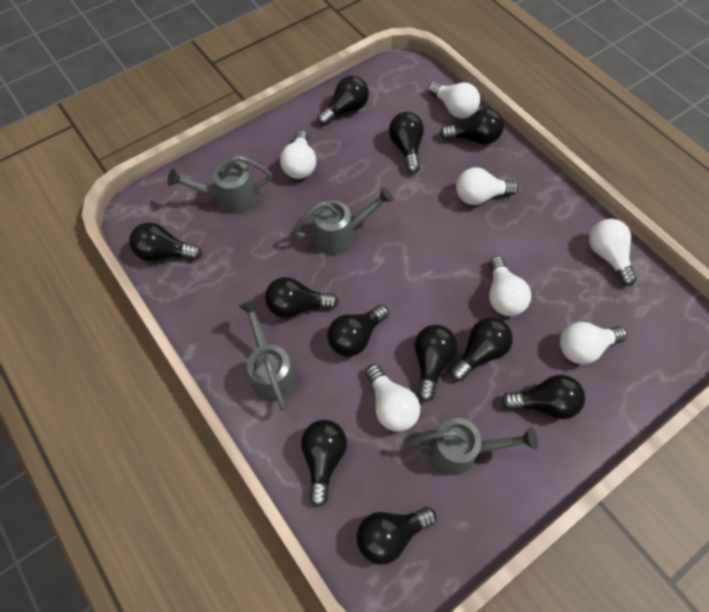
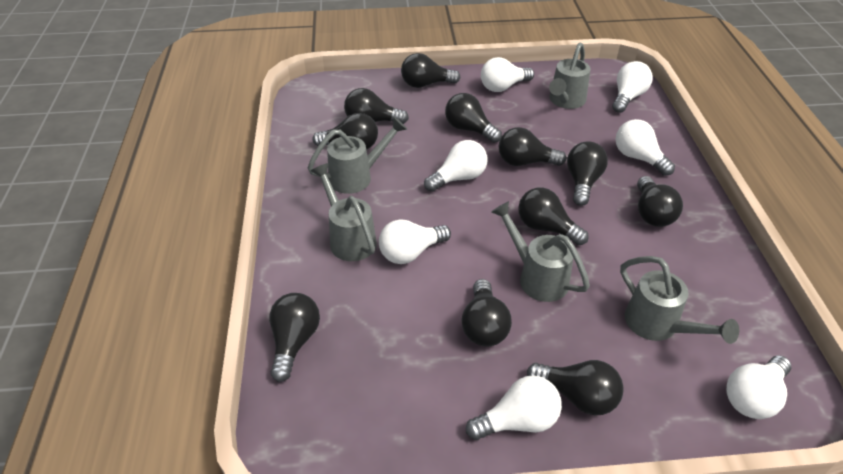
grey watering can: 4 -> 5

